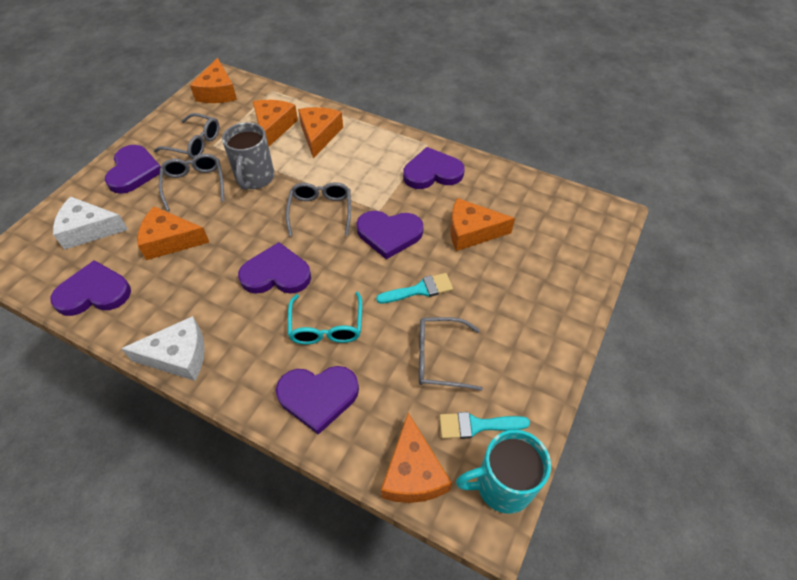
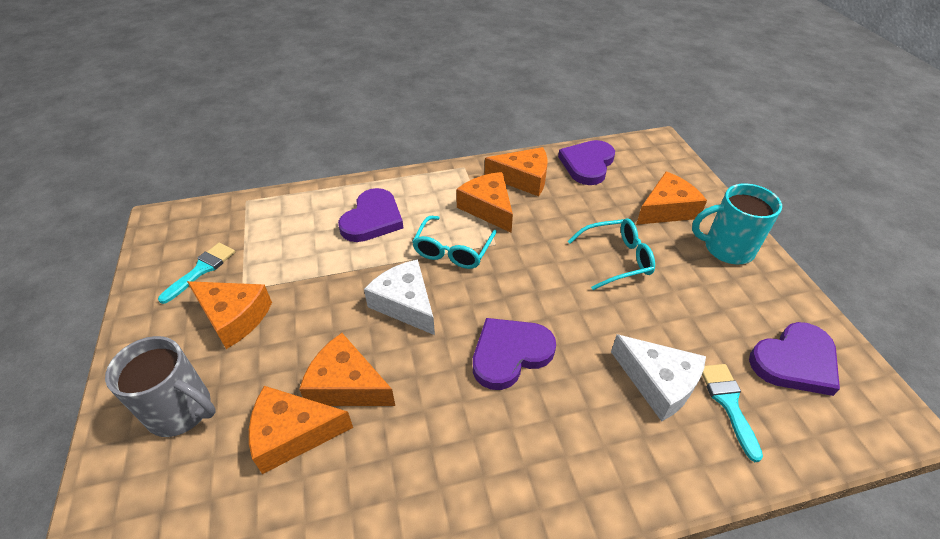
grey glasses: 4 -> 0
purple heart: 6 -> 4
turquoise glasses: 1 -> 2

